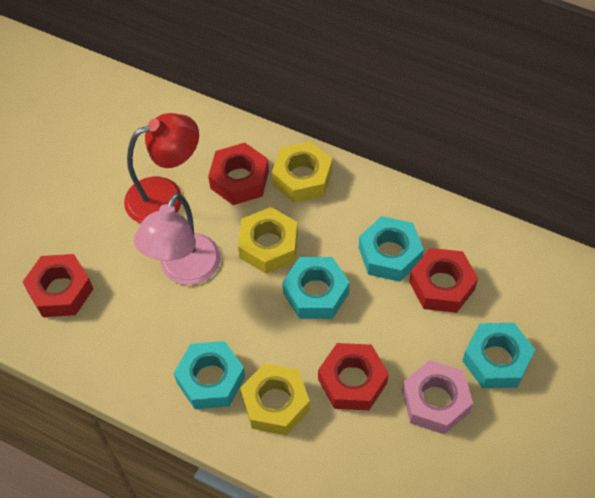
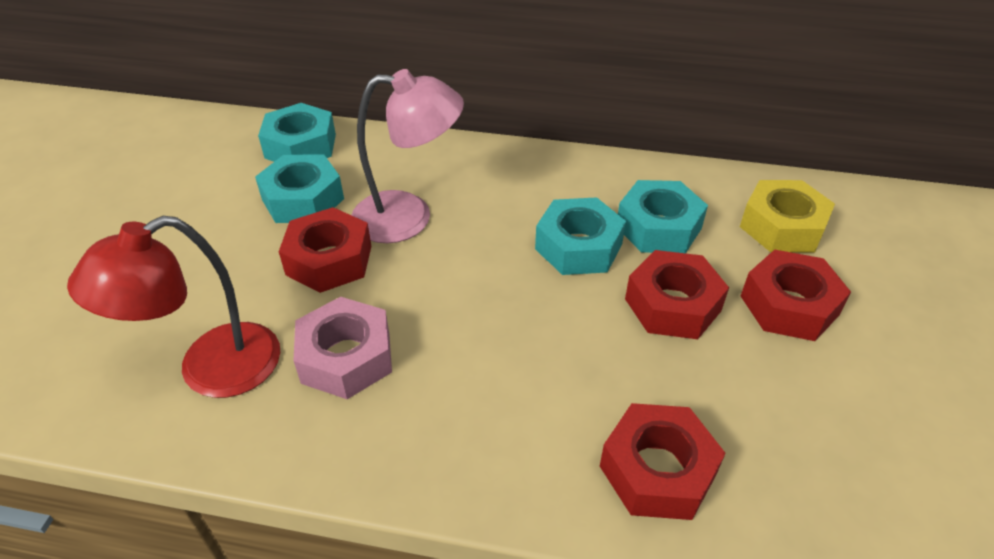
yellow nut: 3 -> 1

